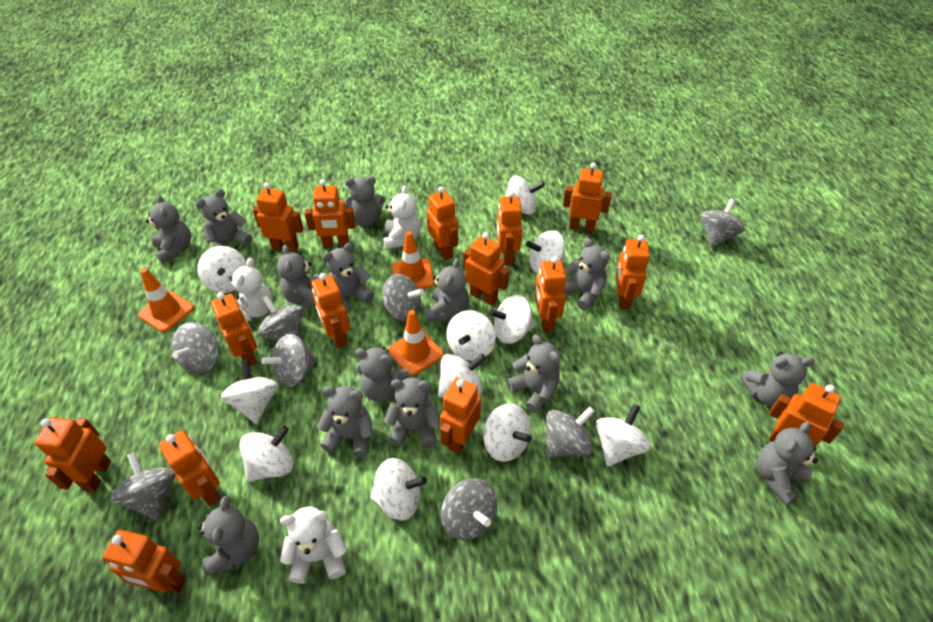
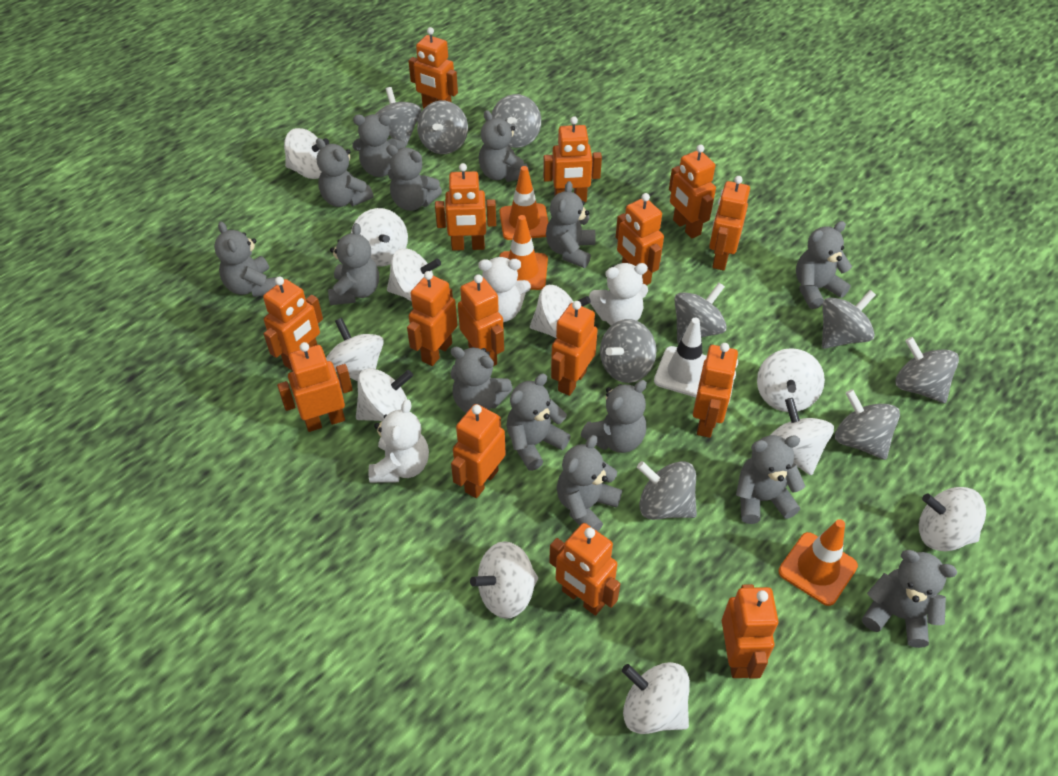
grey spinning top: 8 -> 9
white traffic cone: 0 -> 1

